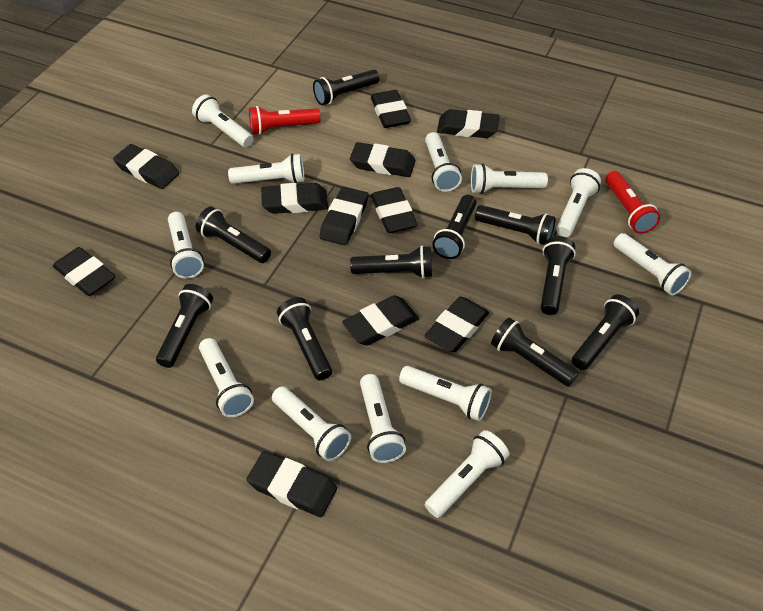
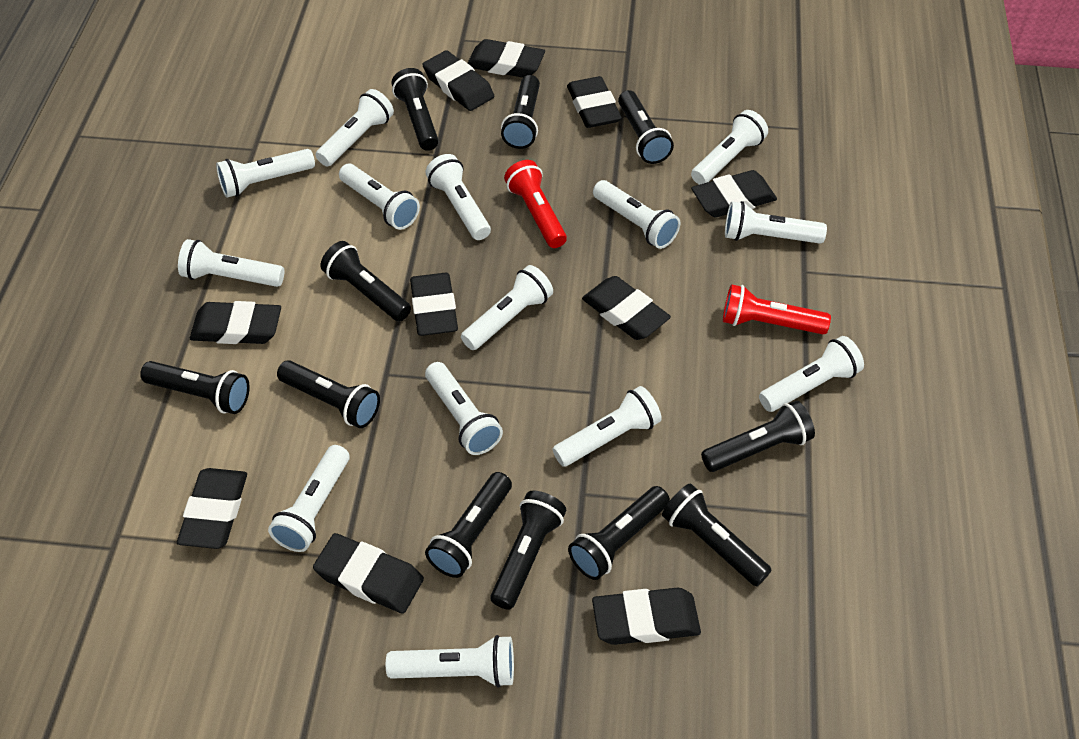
black eraser: 11 -> 10
black flashlight: 10 -> 11
white flashlight: 12 -> 14

